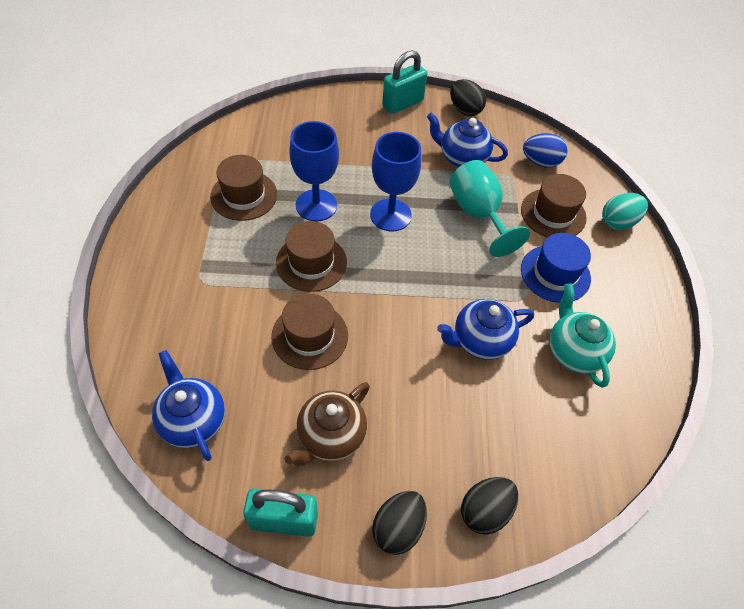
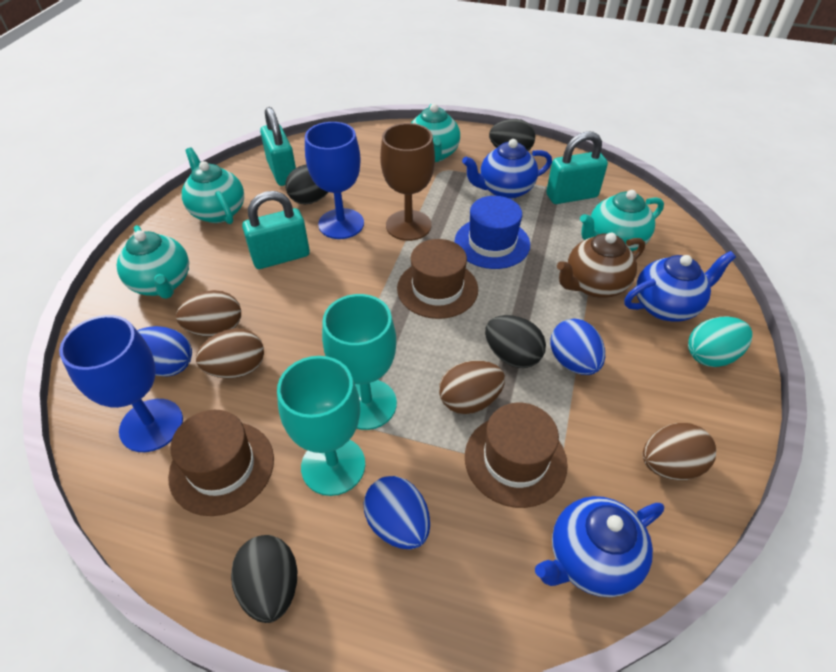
black egg: 3 -> 4
blue egg: 1 -> 3
brown egg: 0 -> 4
brown goblet: 0 -> 1
brown hat: 4 -> 3
turquoise goblet: 1 -> 2
turquoise padlock: 2 -> 3
turquoise teapot: 1 -> 4

